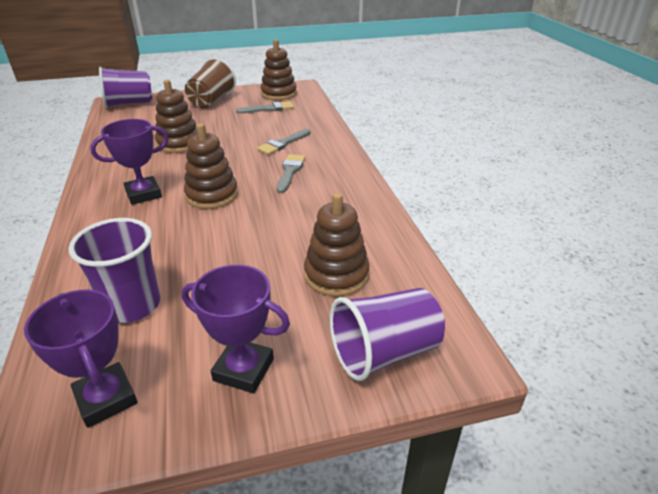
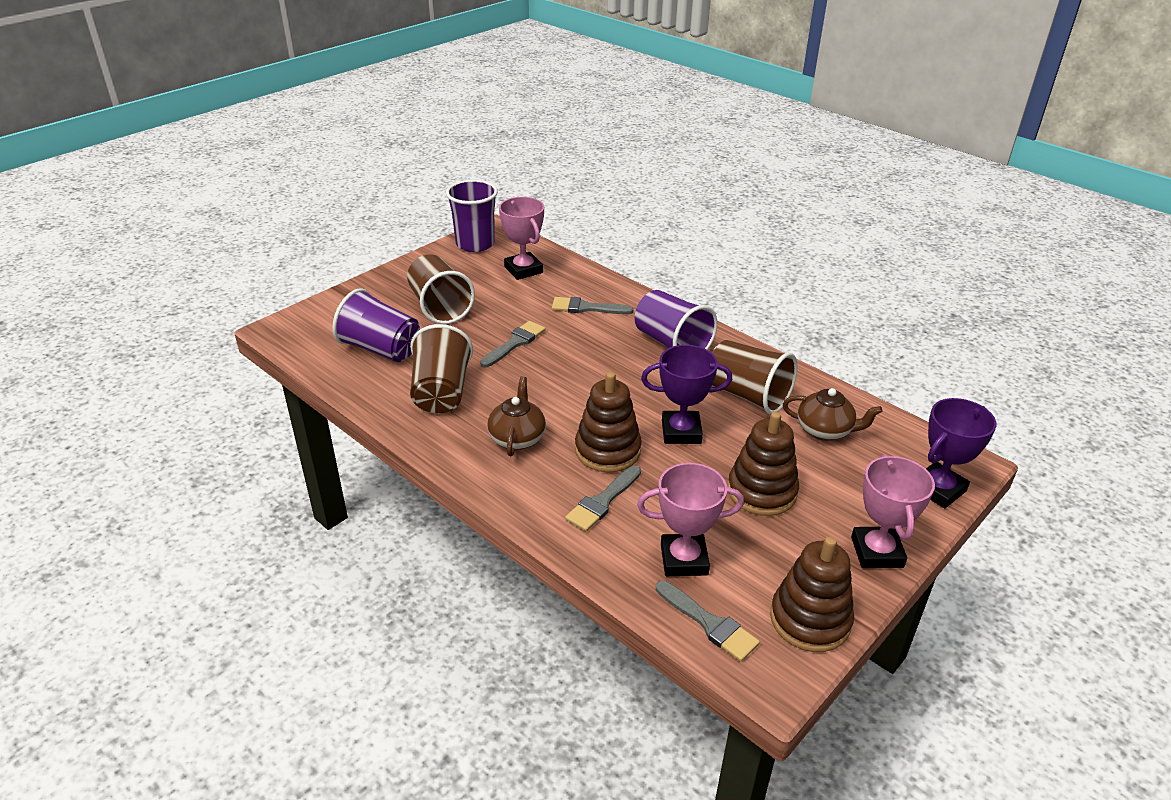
brown cup: 1 -> 3
brown stacking toy: 4 -> 3
brown teapot: 0 -> 2
grey brush: 3 -> 4
pink trophy: 0 -> 3
purple trophy: 3 -> 2

